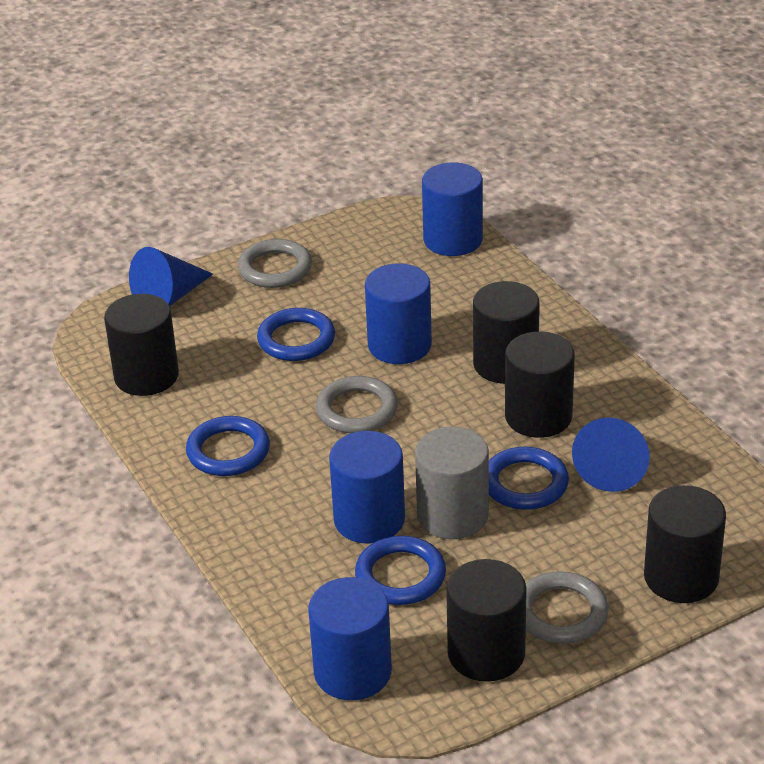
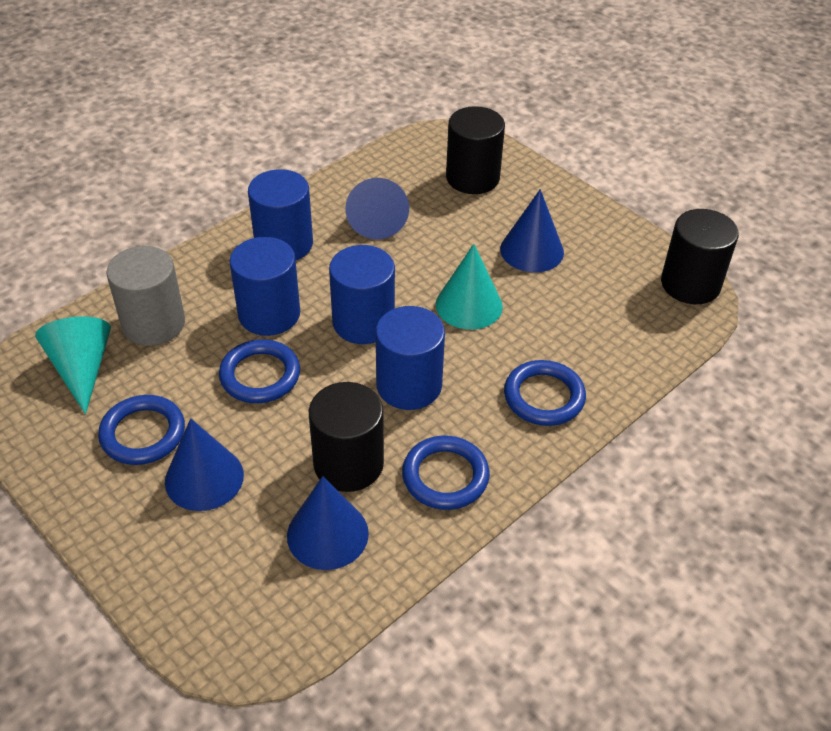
black cylinder: 5 -> 3
blue cone: 2 -> 4
grey ring: 3 -> 0
turquoise cone: 0 -> 2

